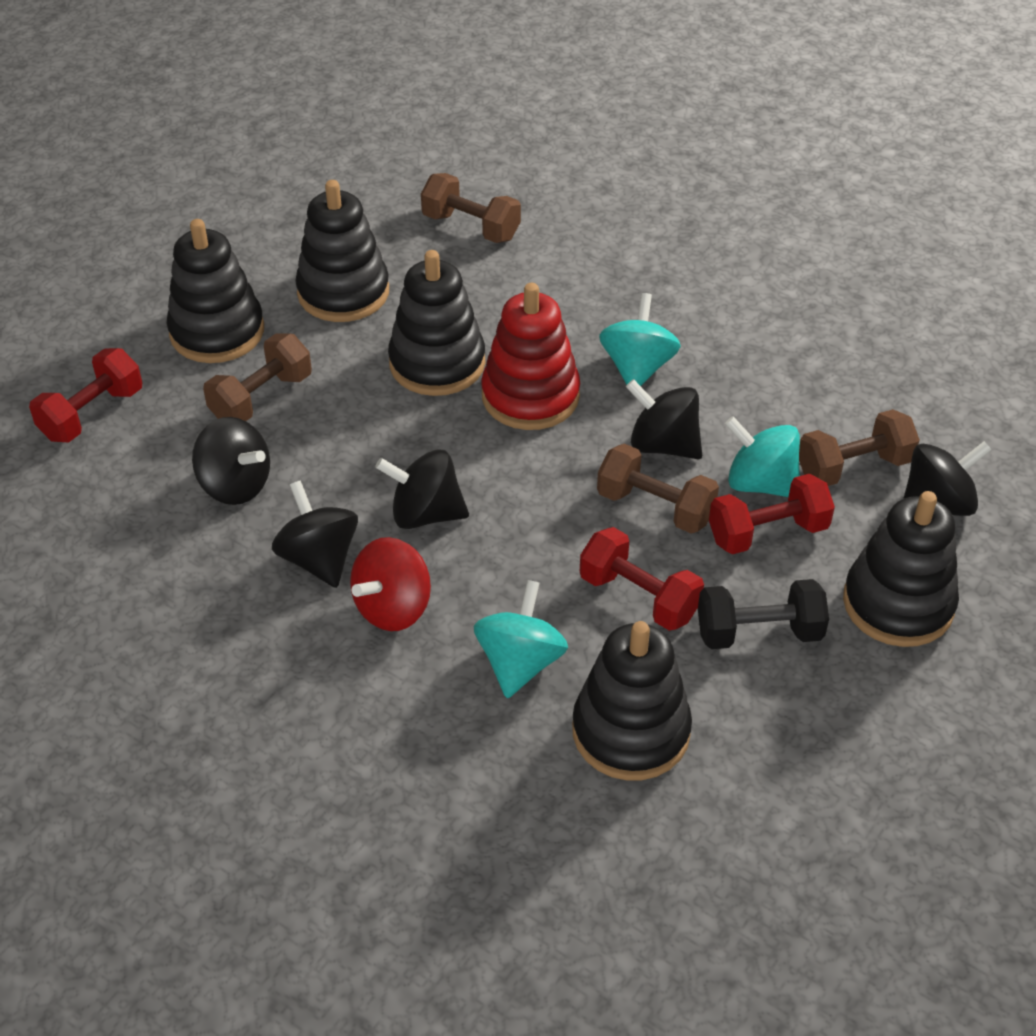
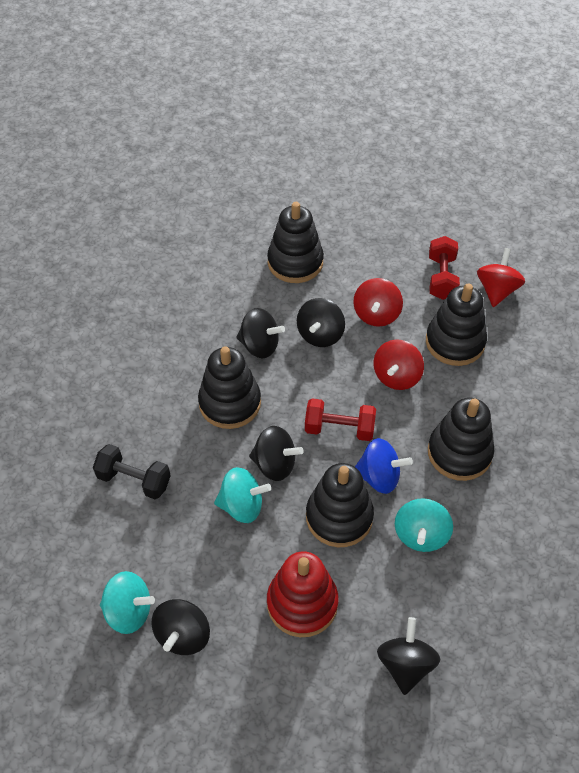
blue spinning top: 0 -> 1
brown dumbbell: 4 -> 0
red dumbbell: 3 -> 2
red spinning top: 1 -> 3

